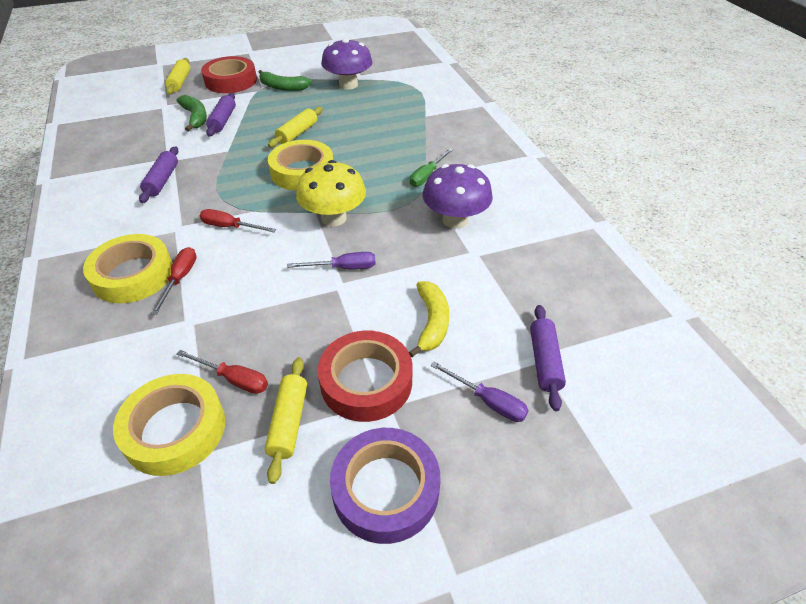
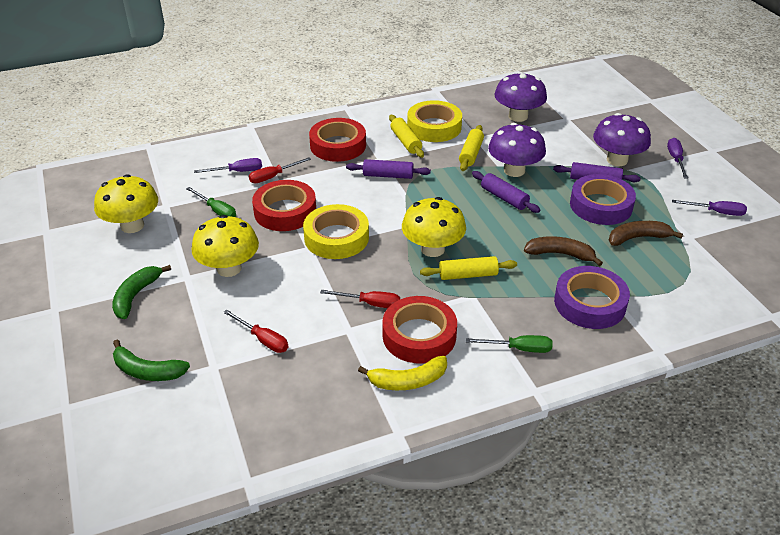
brown banana: 0 -> 2
green screwdriver: 1 -> 2
purple mushroom: 2 -> 3
purple screwdriver: 2 -> 3
purple tape: 1 -> 2
red tape: 2 -> 3
yellow mushroom: 1 -> 3
yellow tape: 3 -> 2

